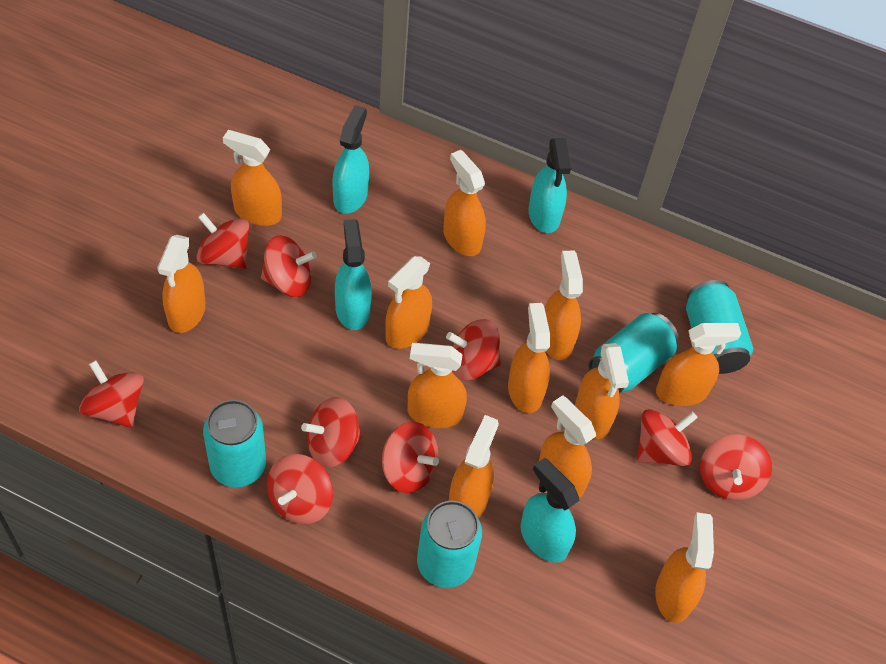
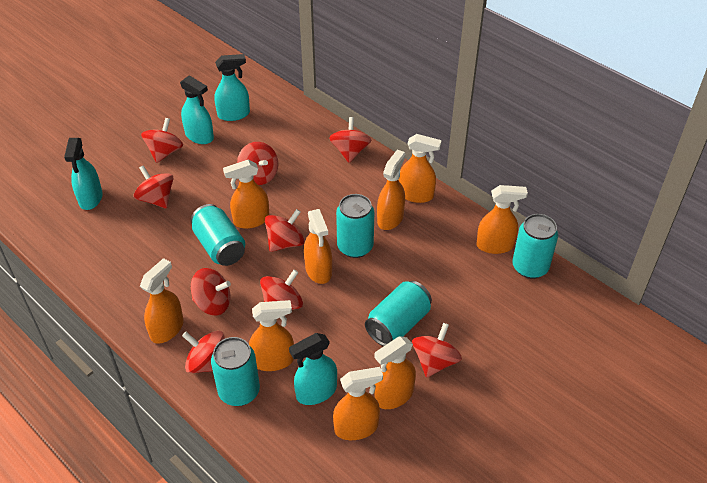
orange spray bottle: 12 -> 9
turquoise can: 4 -> 5

